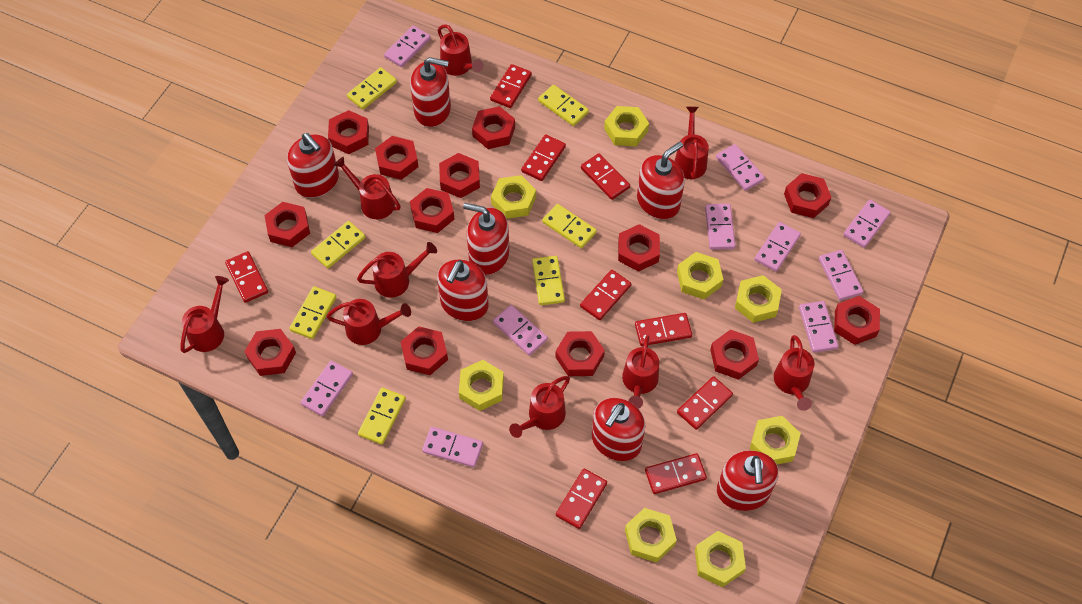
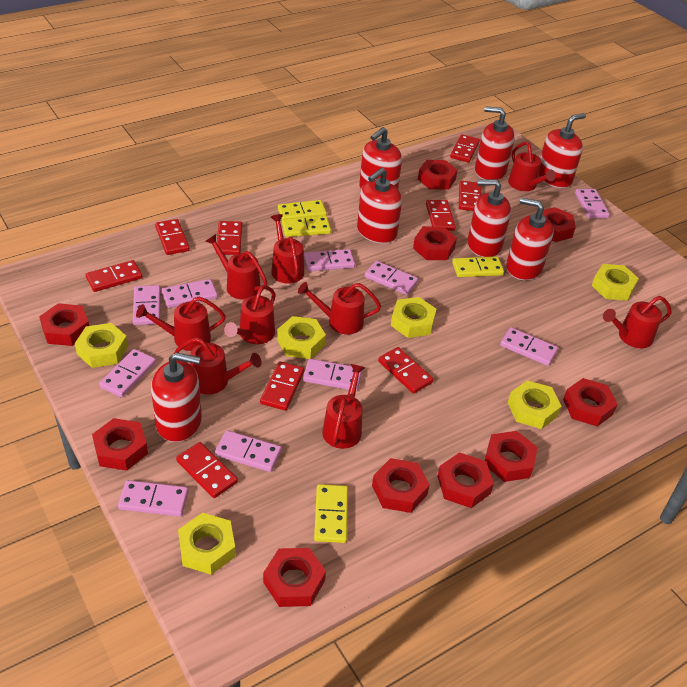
red nut: 13 -> 10
yellow domino: 7 -> 4
yellow nut: 8 -> 6

